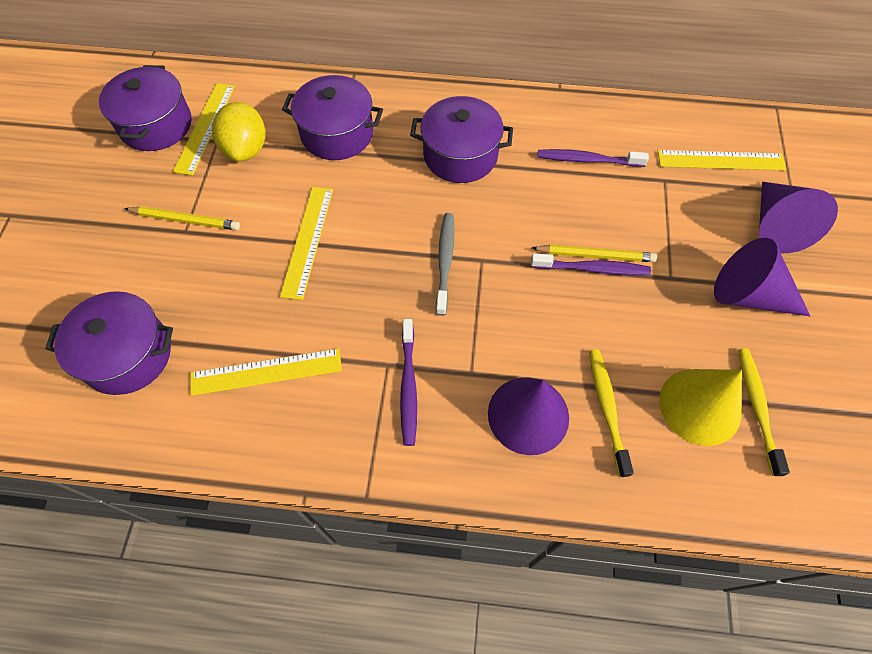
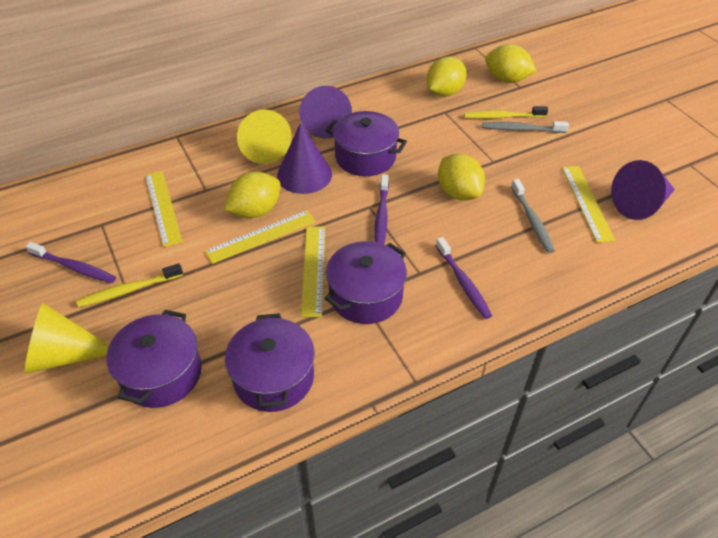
grey toothbrush: 1 -> 2
yellow cone: 1 -> 2
yellow lemon: 1 -> 4
yellow pencil: 2 -> 0

